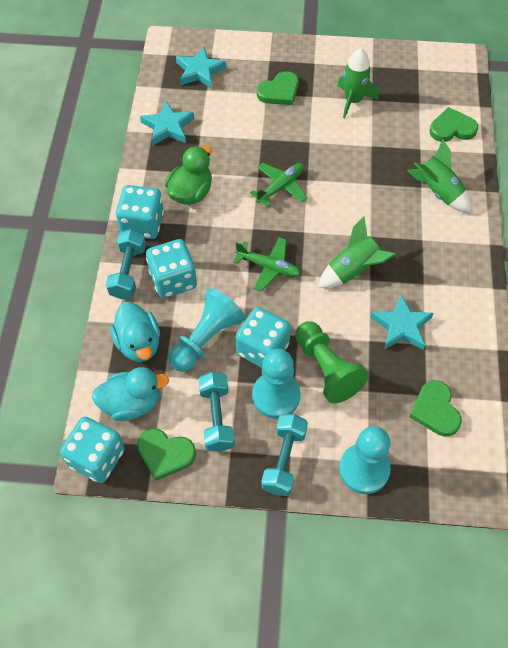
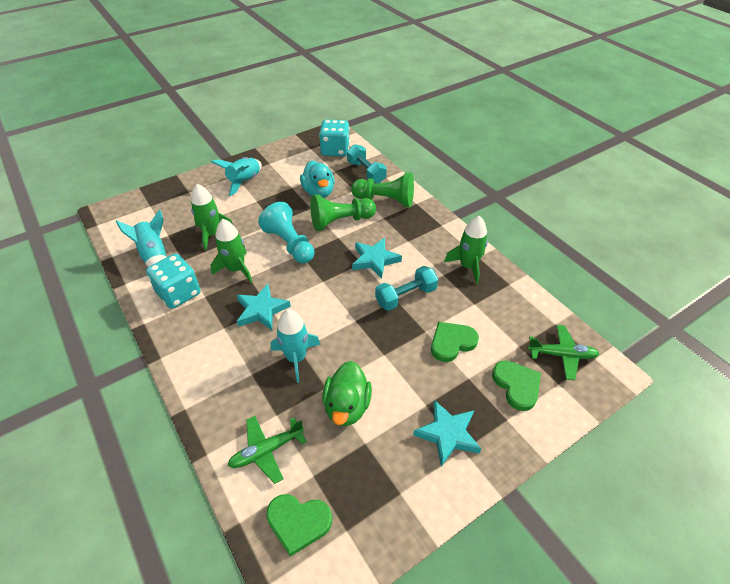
green heart: 4 -> 3
green pawn: 1 -> 2
turquoise dice: 4 -> 2
turquoise duck: 2 -> 1
turquoise dumbbell: 3 -> 2
turquoise pawn: 3 -> 1
turquoise rocket: 0 -> 3

